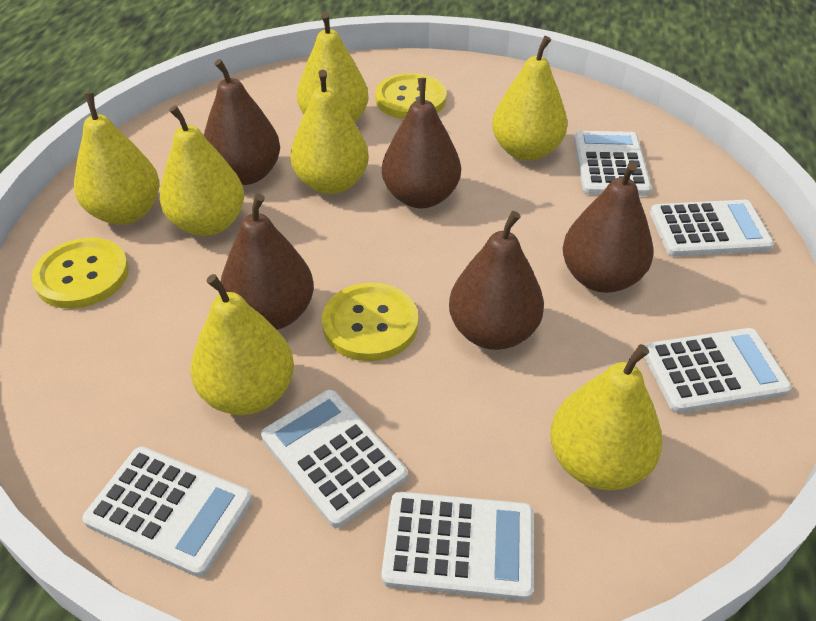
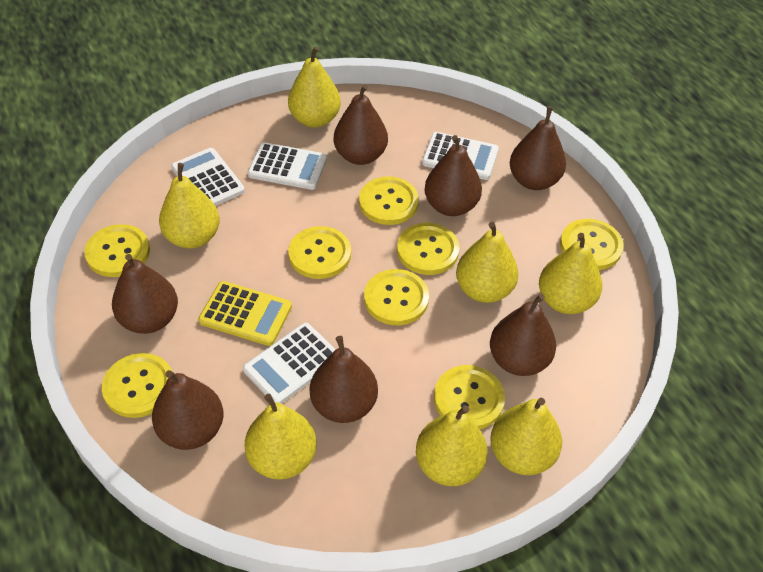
brown pear: 5 -> 7
white calculator: 6 -> 4
yellow button: 3 -> 8
yellow calculator: 0 -> 1

